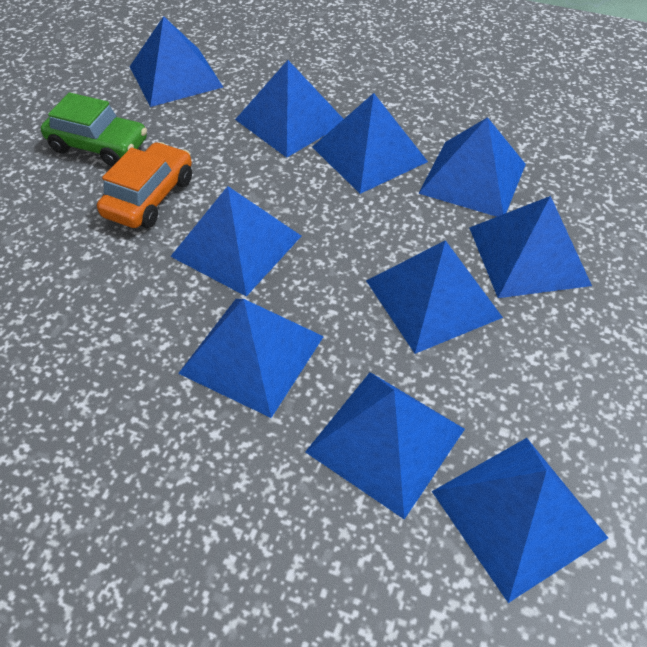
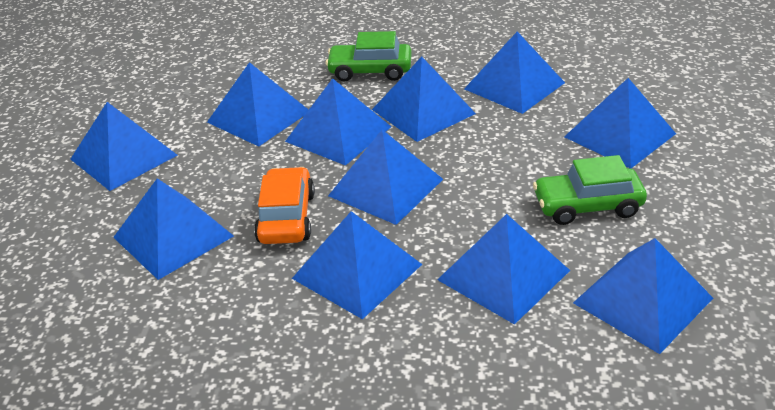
blue pyramid: 10 -> 11
green car: 1 -> 2

